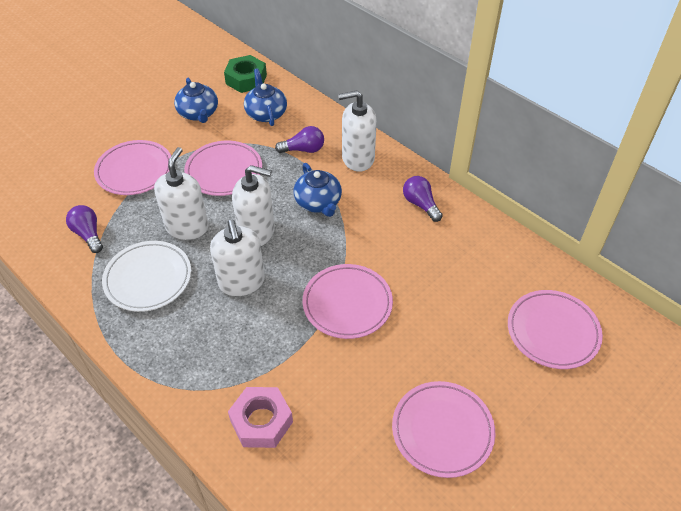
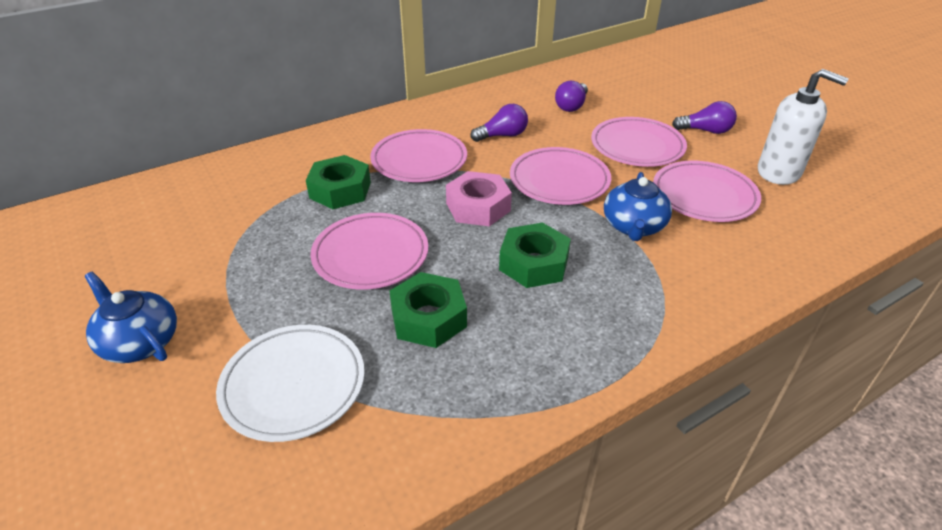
blue teapot: 3 -> 2
green nut: 1 -> 3
white soap dispenser: 4 -> 1

